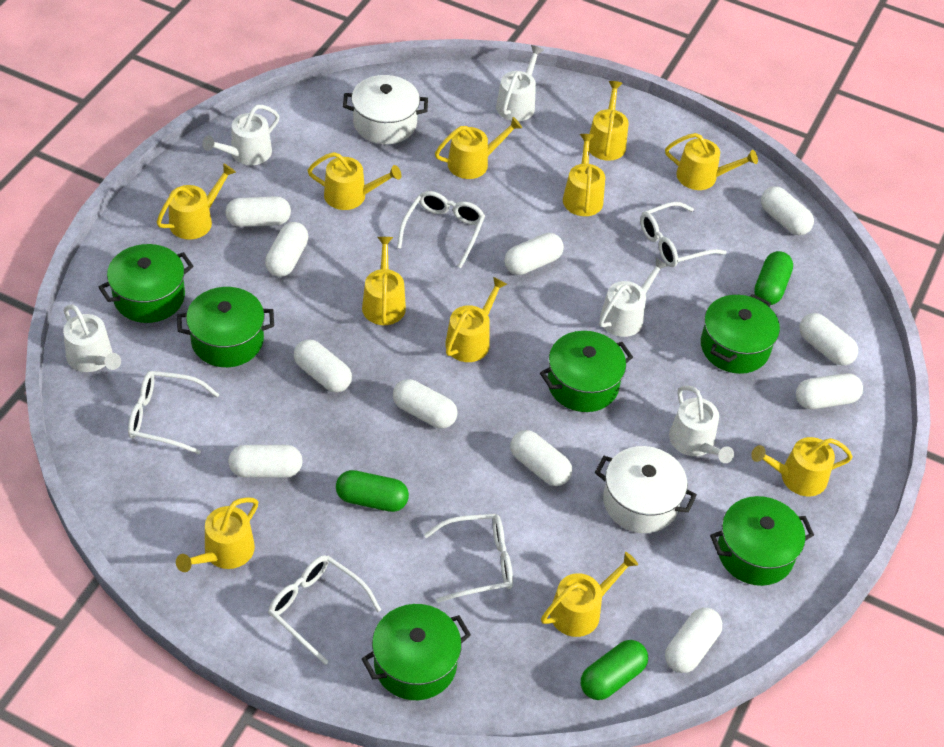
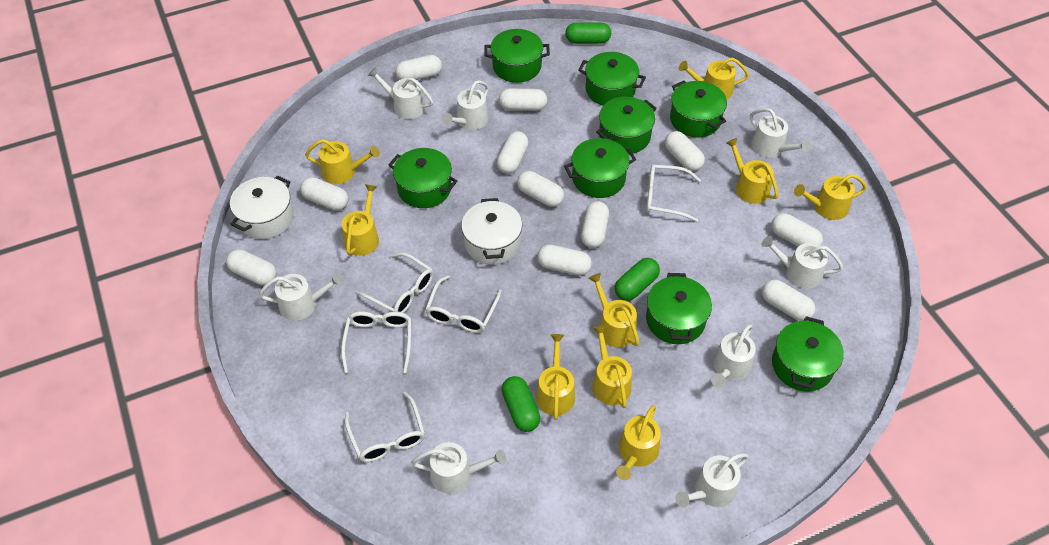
green pot: 6 -> 8
white watering can: 5 -> 8
yellow watering can: 11 -> 9

